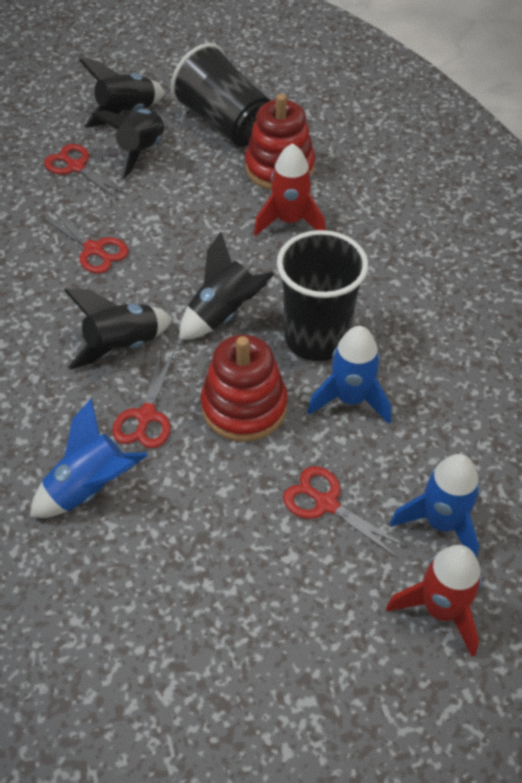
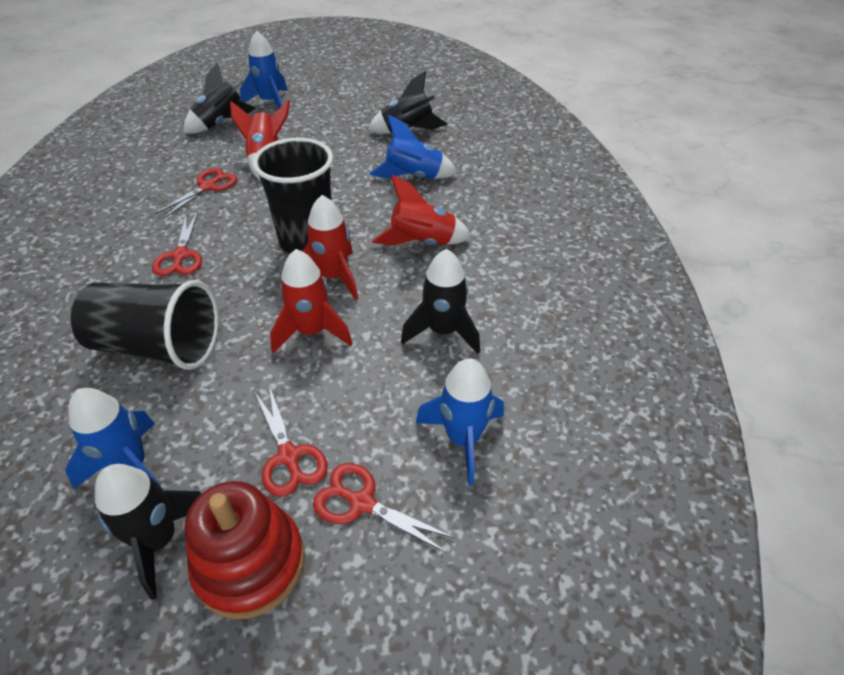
blue rocket: 3 -> 4
red rocket: 2 -> 4
red stacking toy: 2 -> 1

